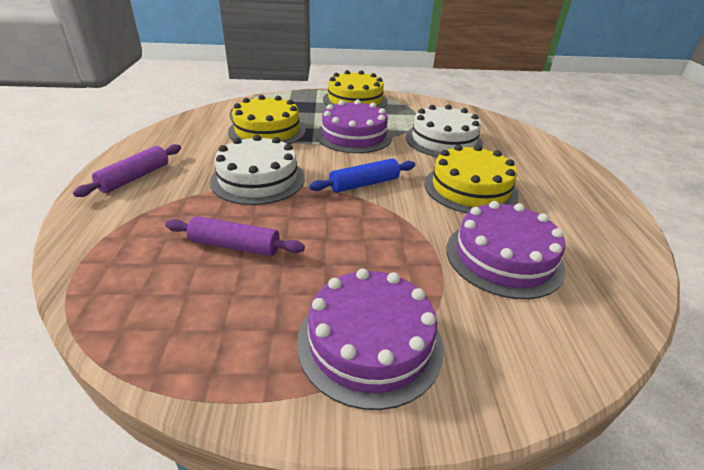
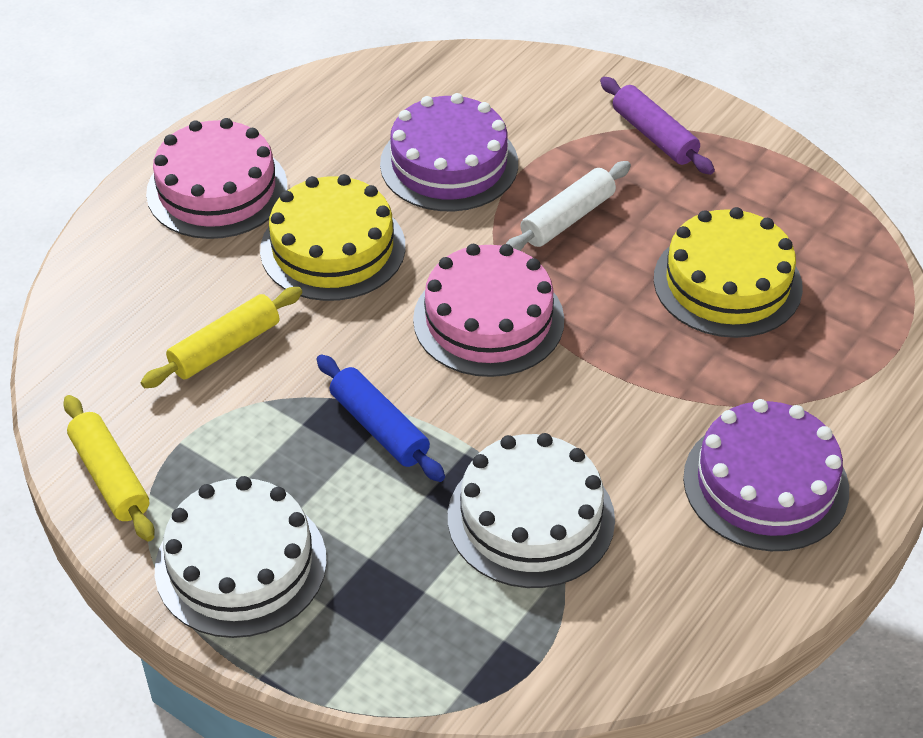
pink cake: 0 -> 2
purple cake: 3 -> 2
purple rolling pin: 2 -> 1
white rolling pin: 0 -> 1
yellow cake: 3 -> 2
yellow rolling pin: 0 -> 2

